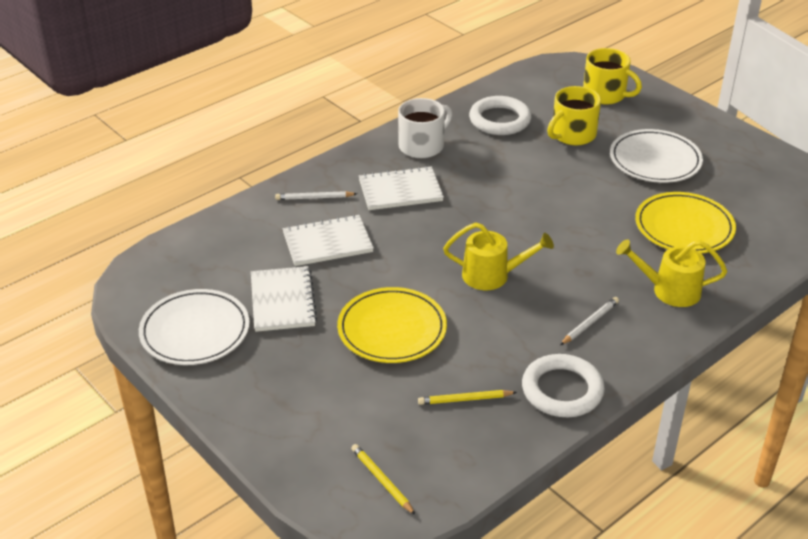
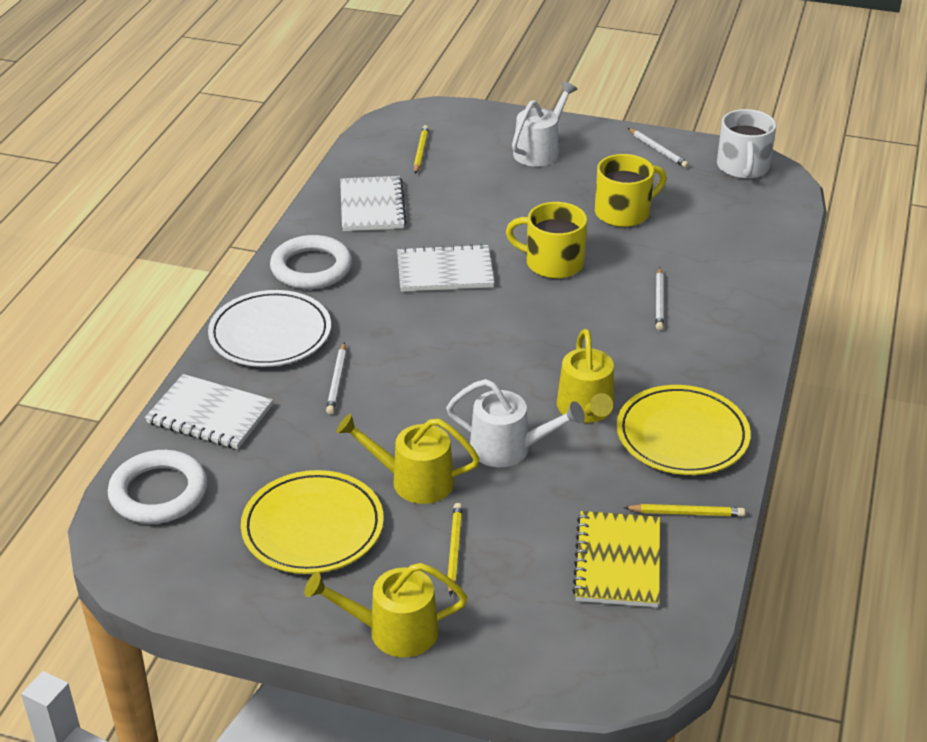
white pencil: 2 -> 3
white plate: 2 -> 1
white watering can: 0 -> 2
yellow notebook: 0 -> 1
yellow pencil: 2 -> 3
yellow watering can: 2 -> 3

